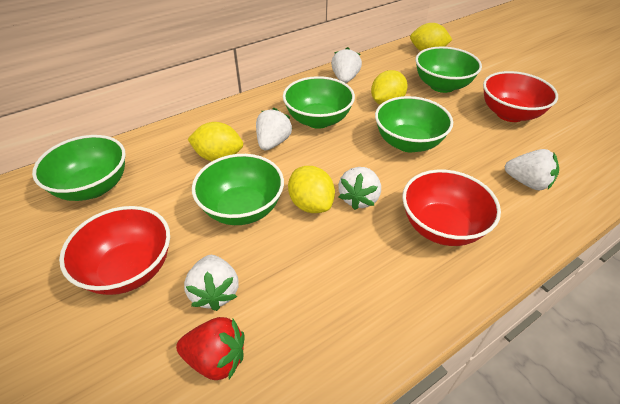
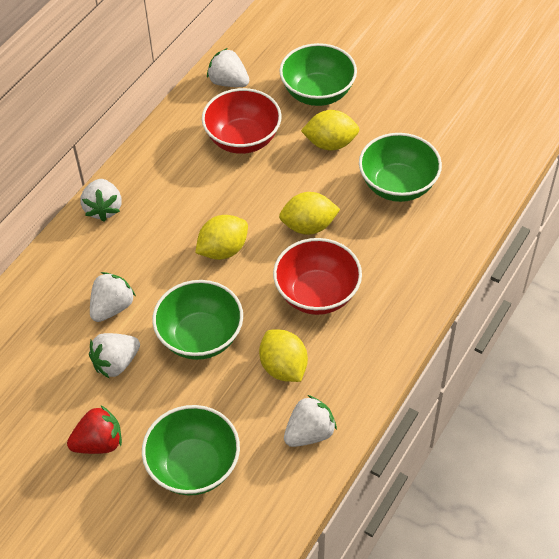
green bowl: 5 -> 4
red bowl: 3 -> 2

